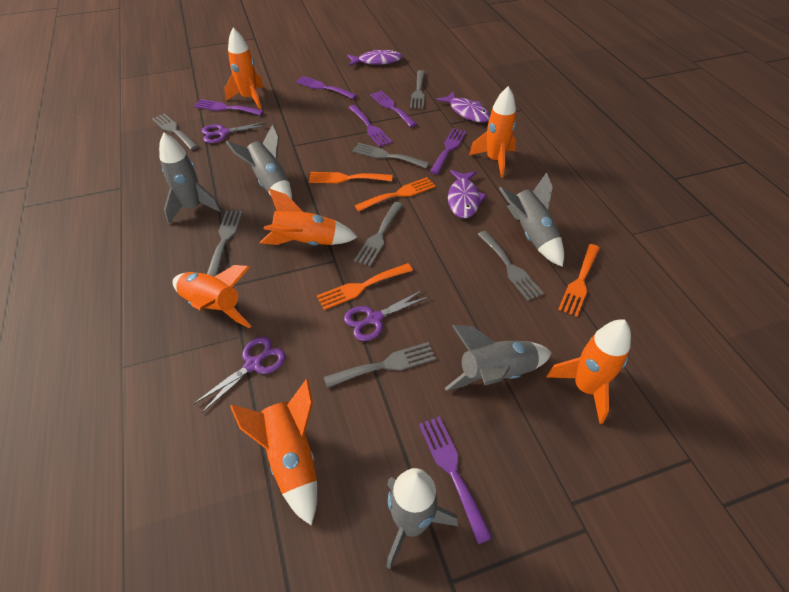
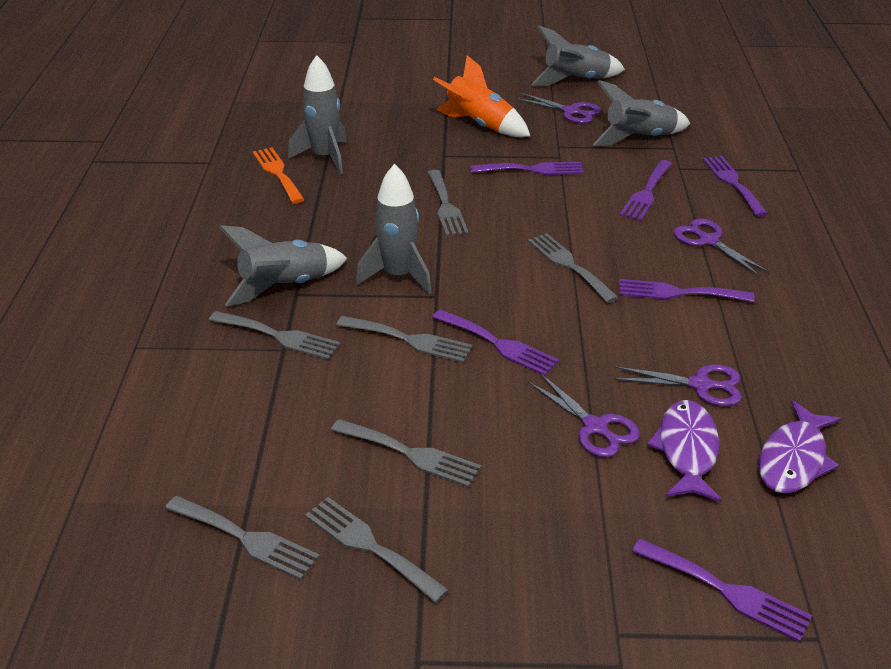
orange fork: 4 -> 1
orange rocket: 6 -> 1
purple fish: 3 -> 2
purple scissors: 3 -> 4

